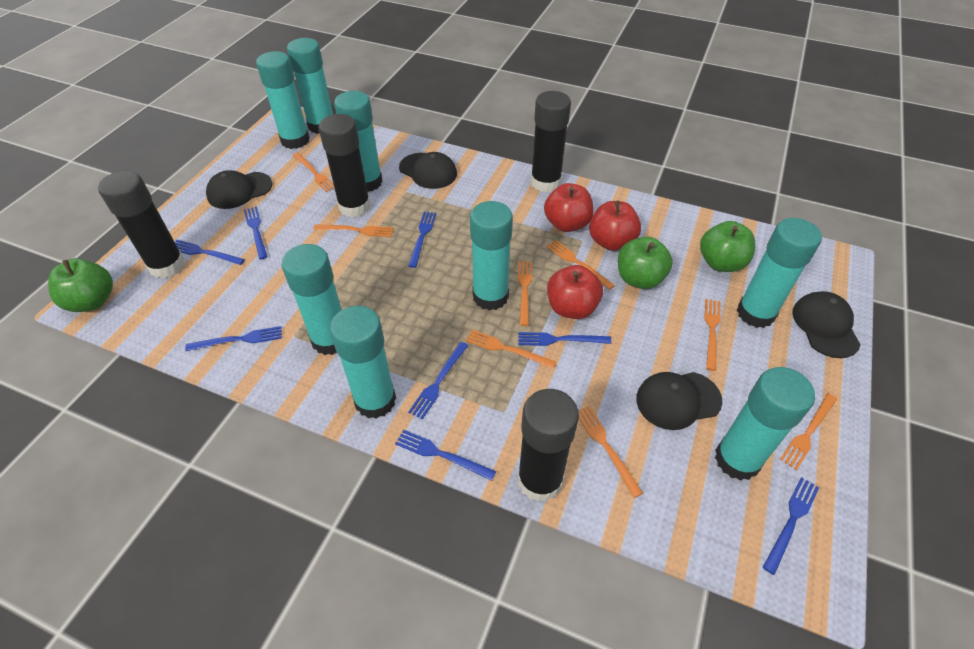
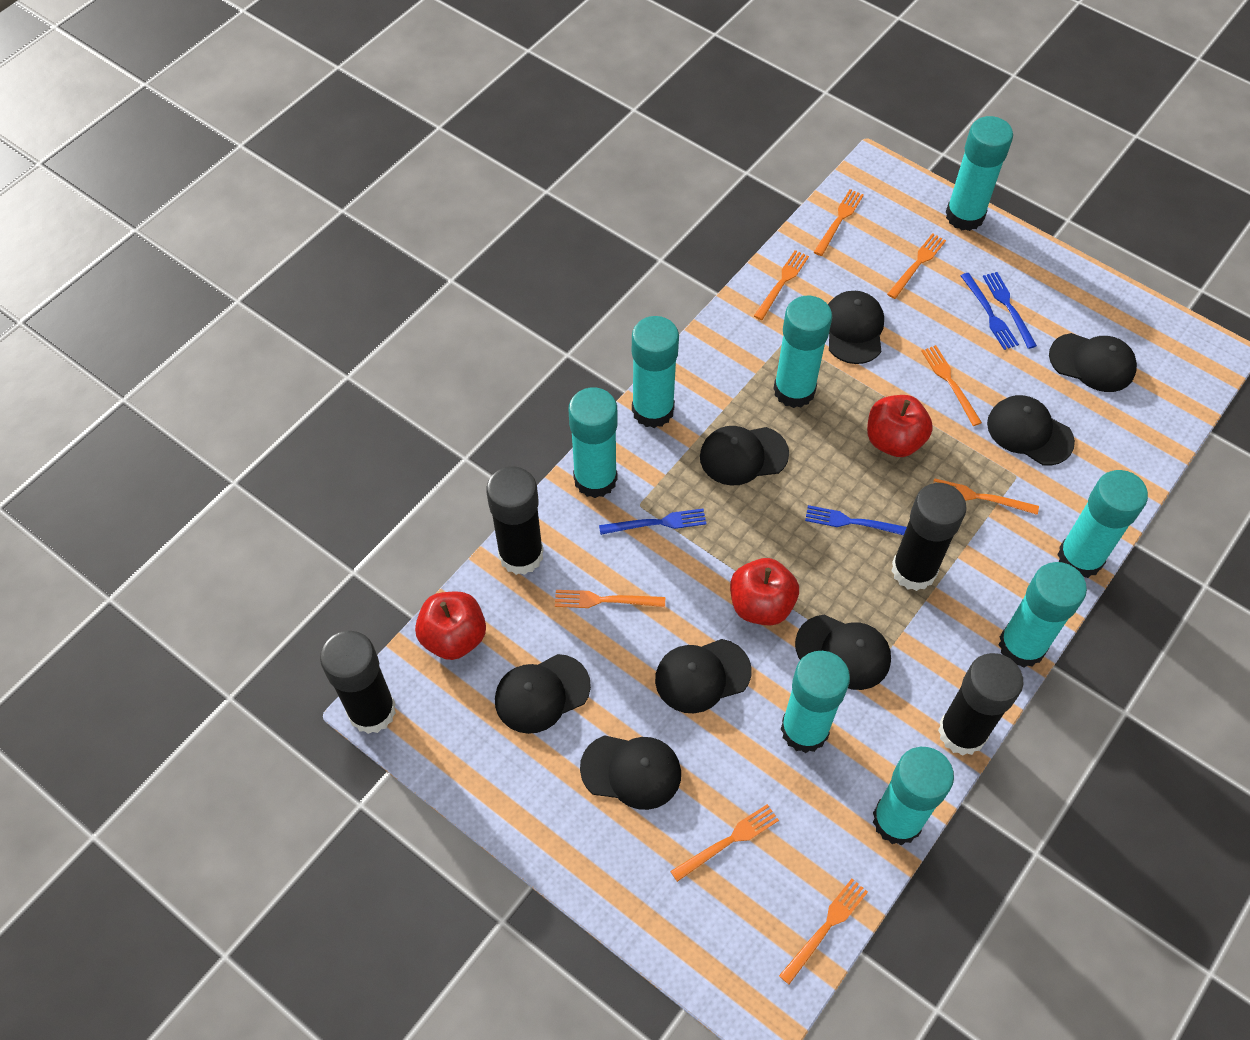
black cap: 4 -> 8
blue fork: 8 -> 4
green apple: 3 -> 0

